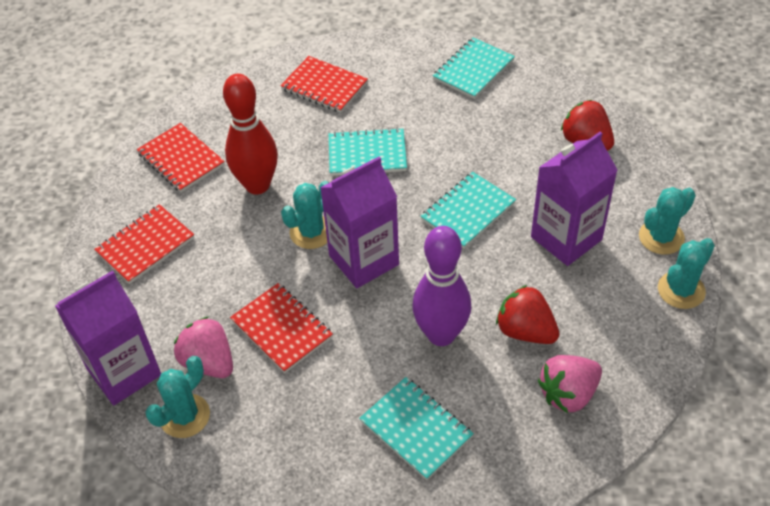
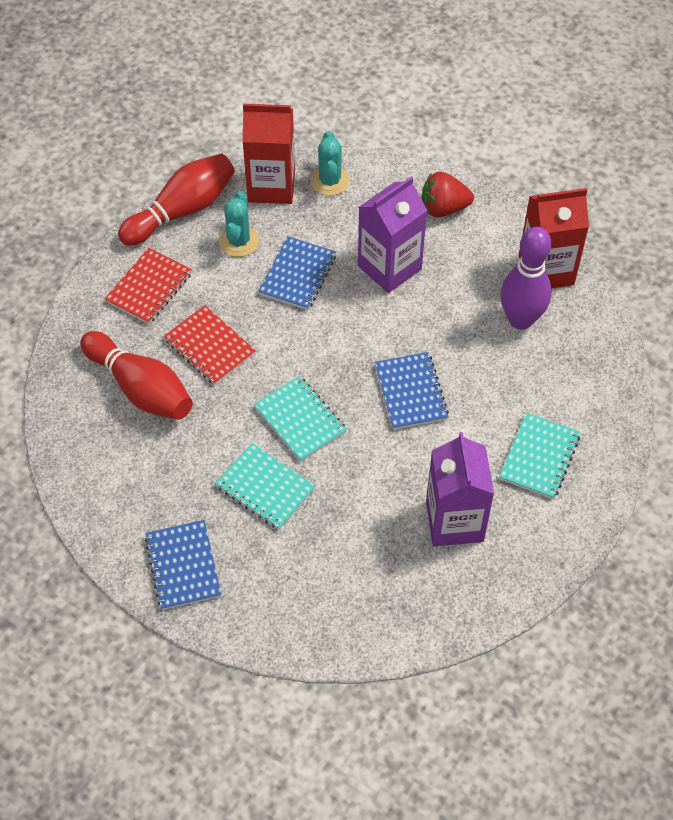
blue notebook: 0 -> 3
pink strawberry: 2 -> 0
purple carton: 3 -> 2
red bowling pin: 1 -> 2
red carton: 0 -> 2
red notebook: 4 -> 2
red strawberry: 2 -> 1
turquoise cactus: 4 -> 2
turquoise notebook: 4 -> 3

